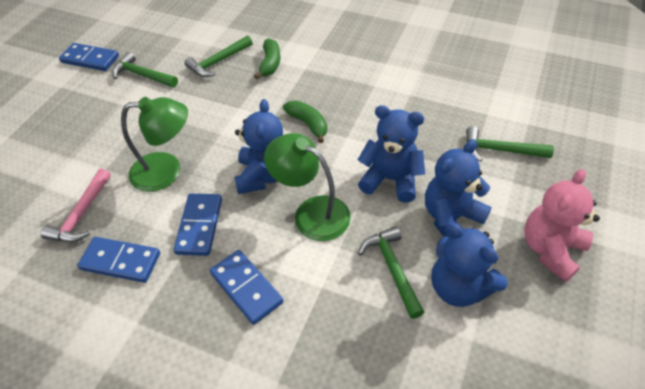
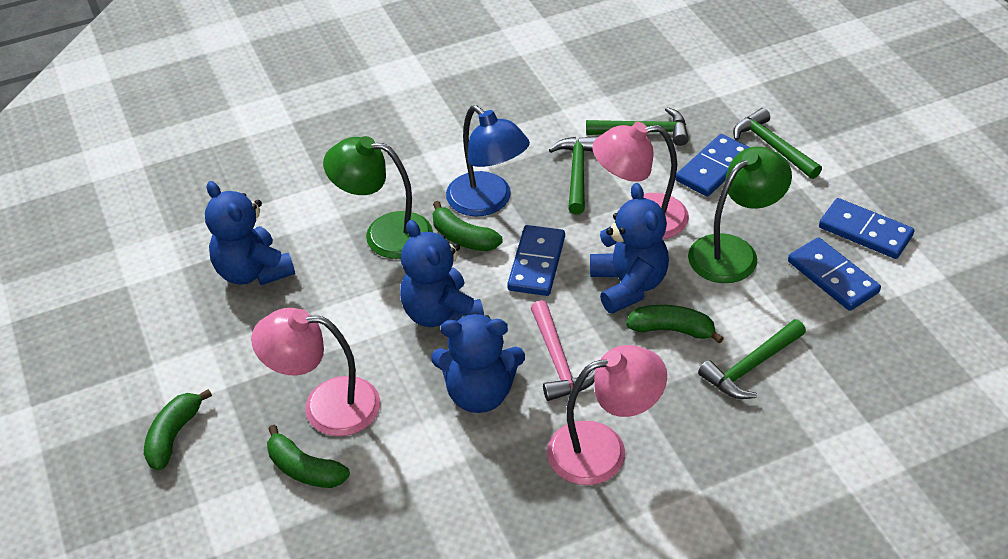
blue lamp: 0 -> 1
green banana: 2 -> 4
pink lamp: 0 -> 3
pink teddy bear: 1 -> 0

